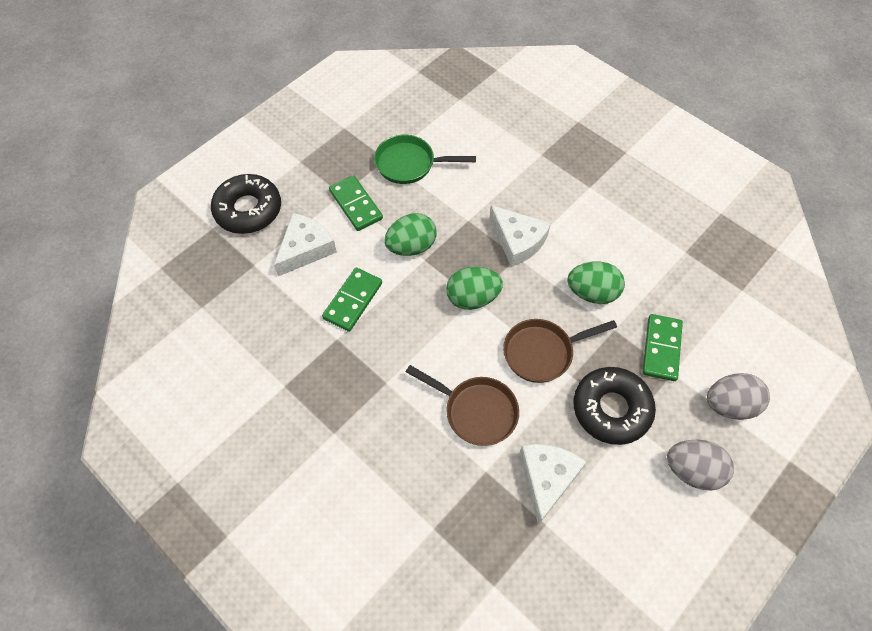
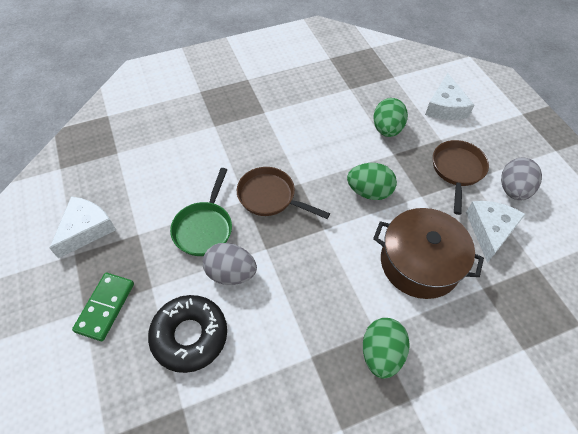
black donut: 2 -> 1
brown pot: 0 -> 1
green domino: 3 -> 1

